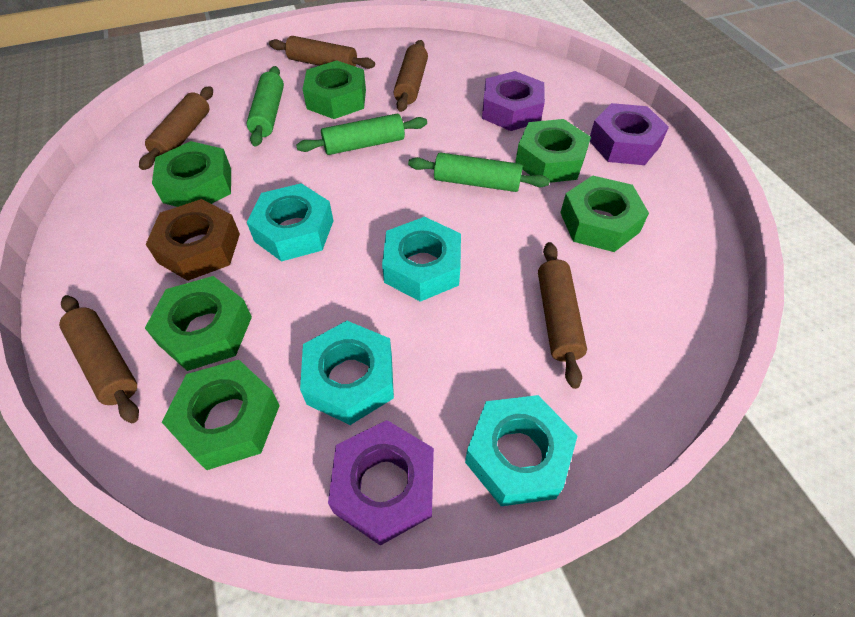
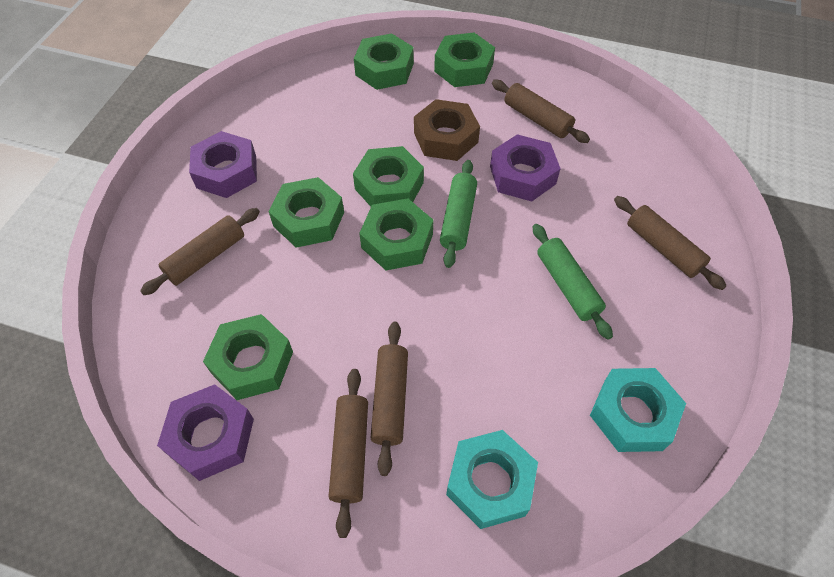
green rolling pin: 3 -> 2
turquoise nut: 4 -> 2

